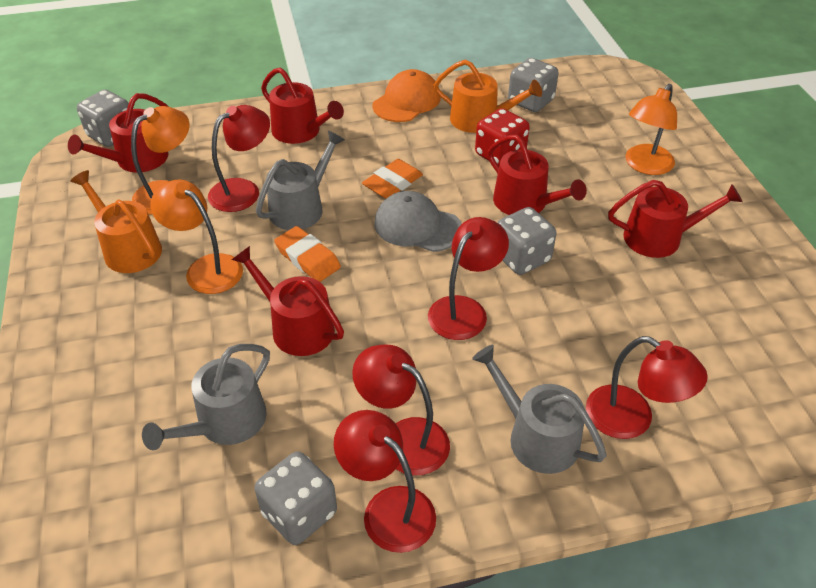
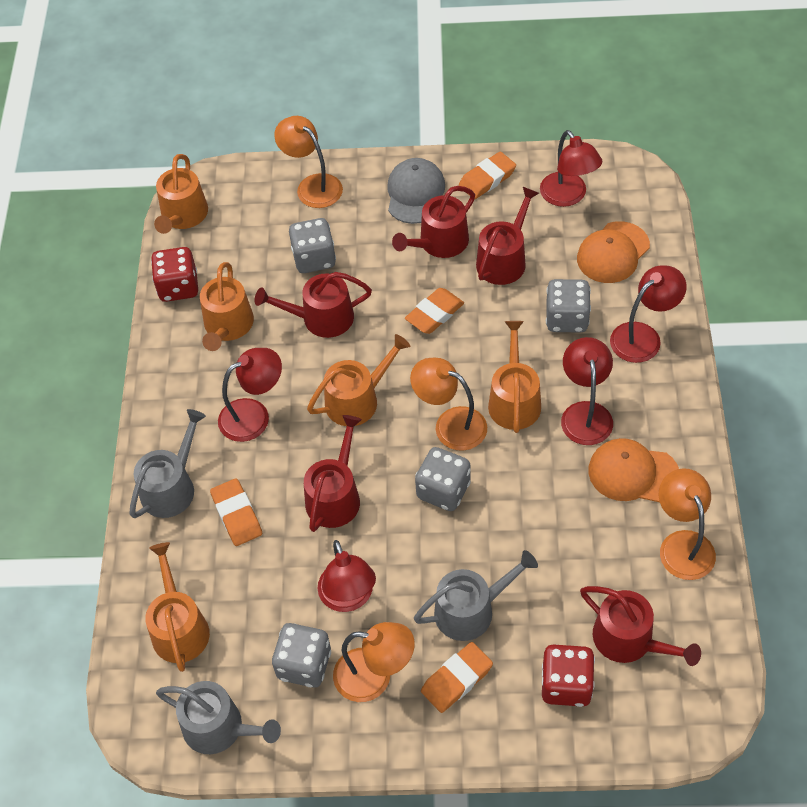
orange cap: 1 -> 2
orange eraser: 2 -> 4
orange lamp: 3 -> 4
orange watering can: 2 -> 5
red dice: 1 -> 2

